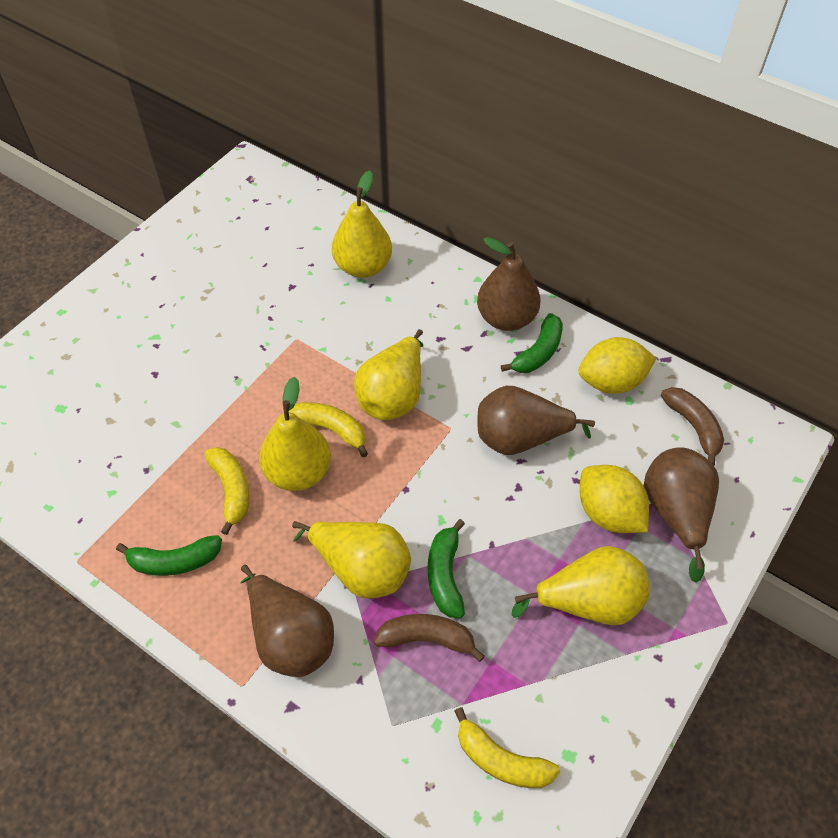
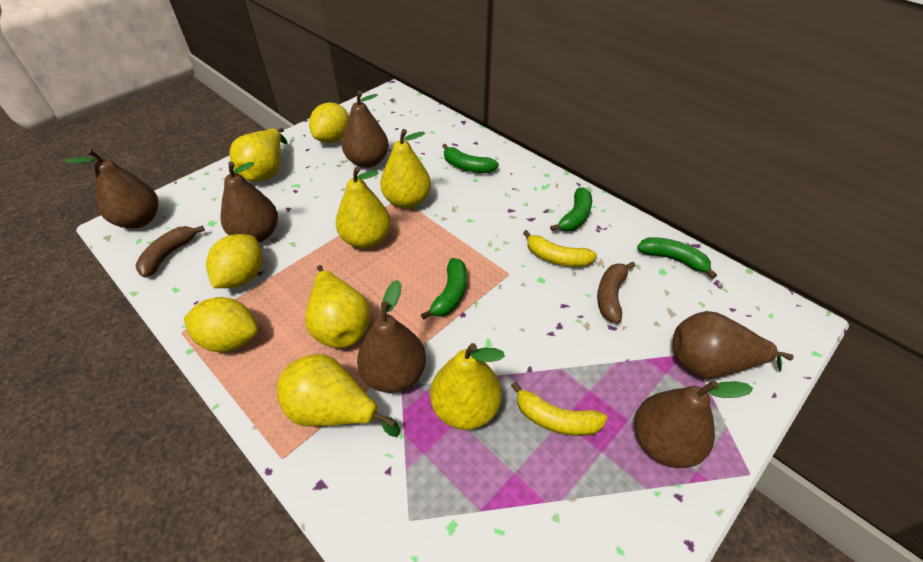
brown pear: 4 -> 6
green banana: 3 -> 4
yellow banana: 3 -> 2
yellow lemon: 2 -> 3
yellow pear: 5 -> 6

